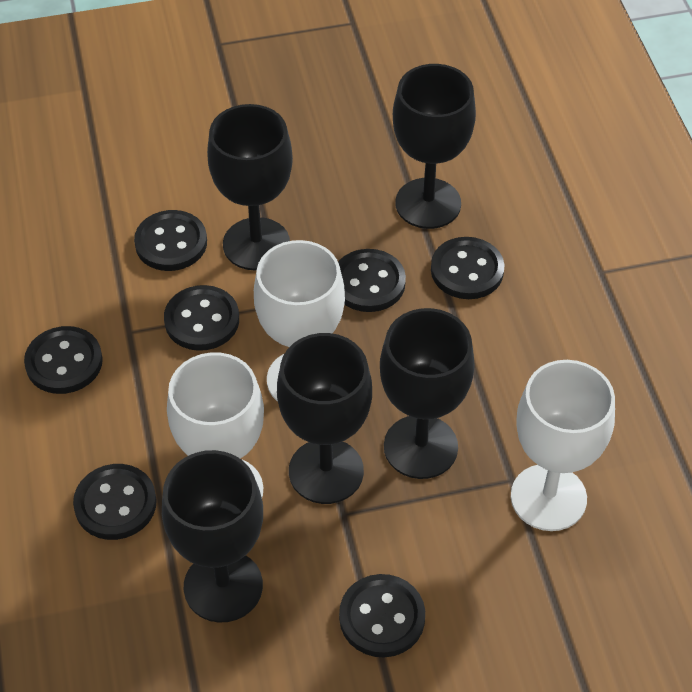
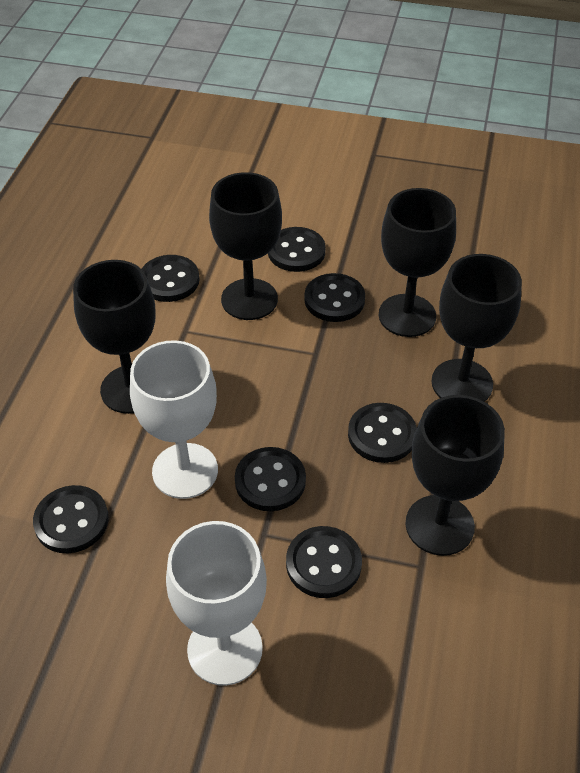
white goblet: 3 -> 2

